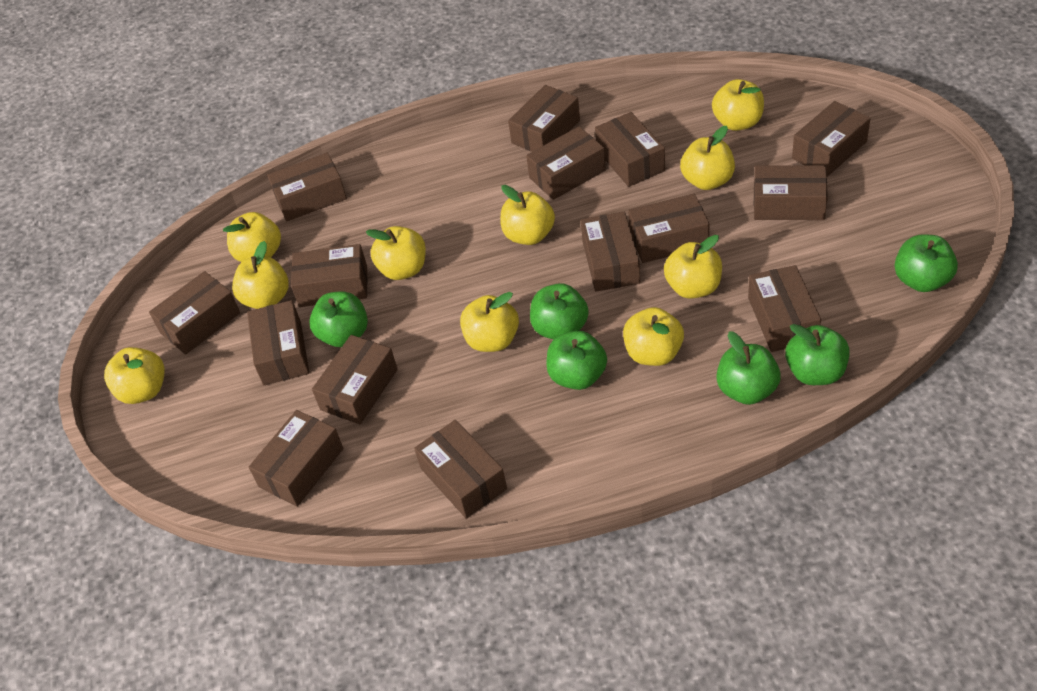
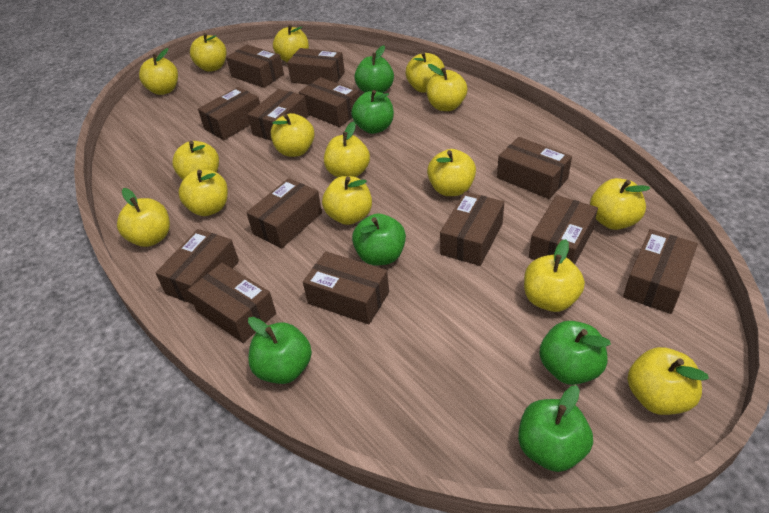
brown box: 15 -> 13
yellow apple: 10 -> 15

